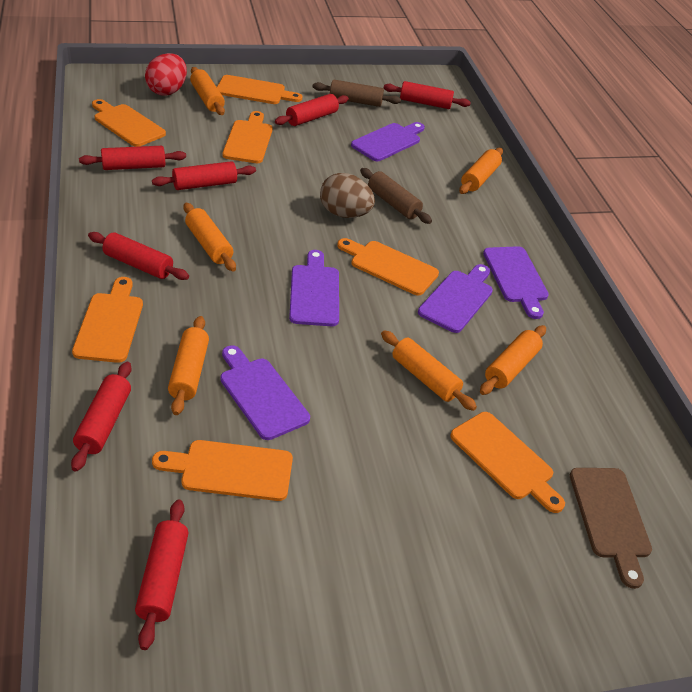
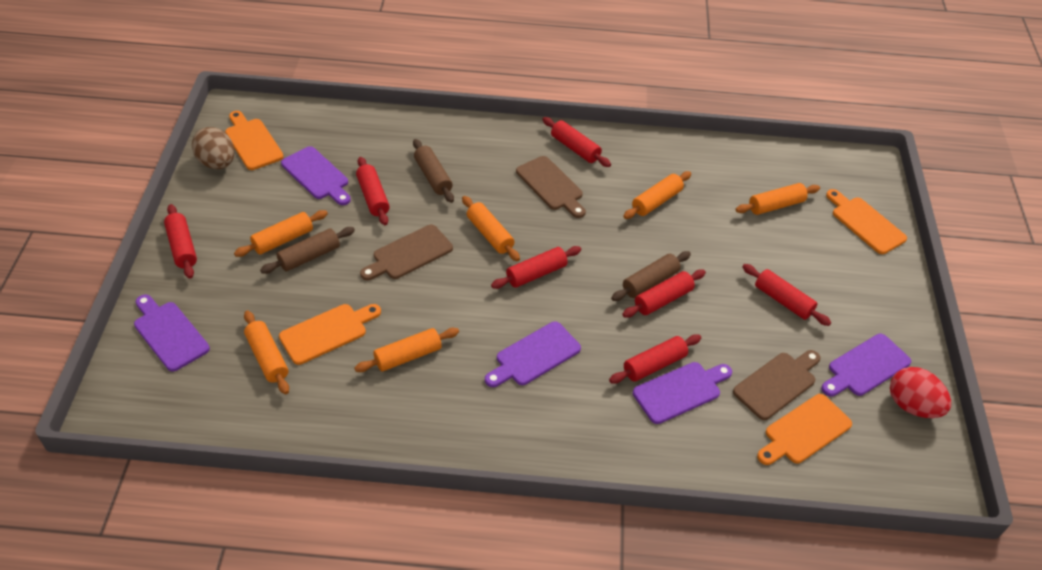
brown cutting board: 1 -> 3
brown rolling pin: 2 -> 3
orange cutting board: 7 -> 4

